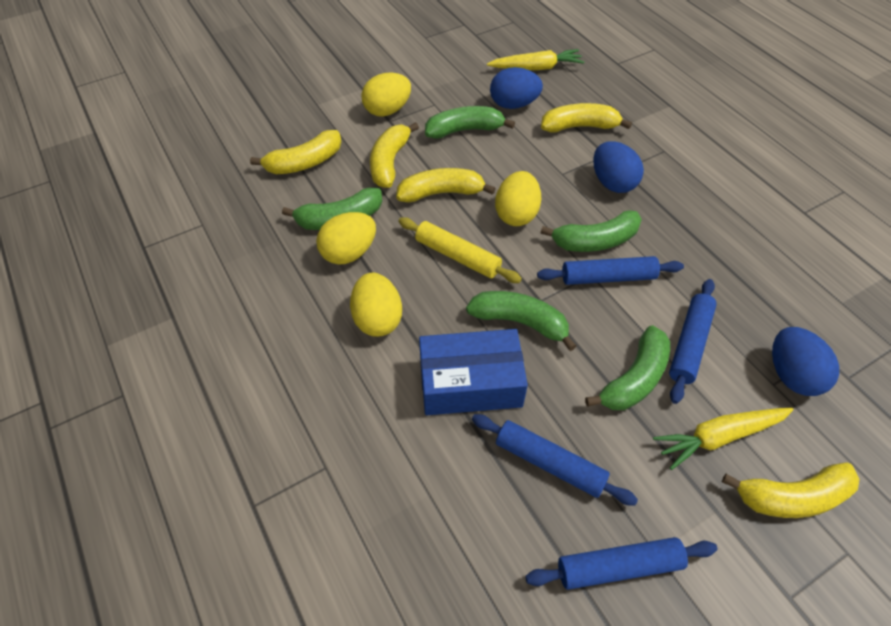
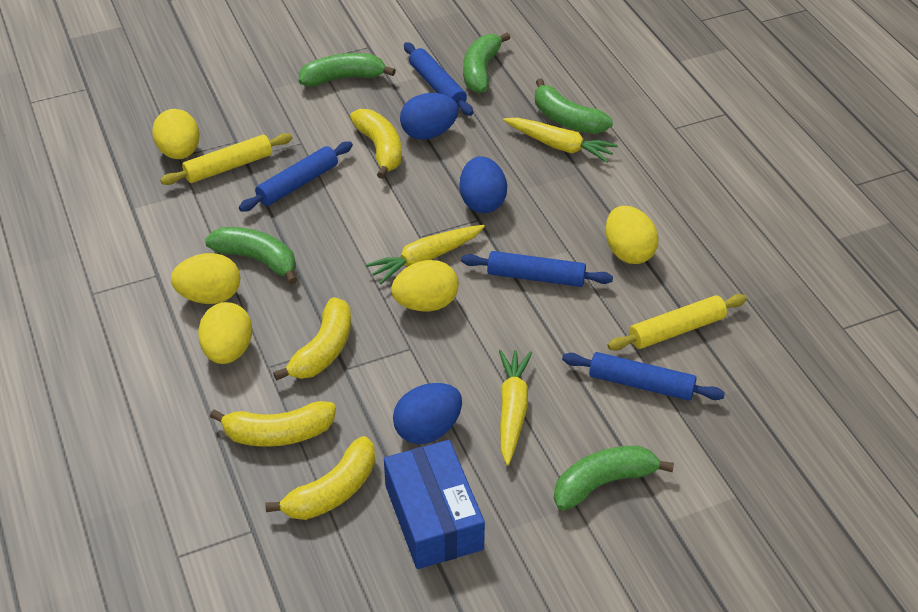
yellow banana: 5 -> 4
yellow carrot: 2 -> 3
yellow egg: 4 -> 5
yellow rolling pin: 1 -> 2

